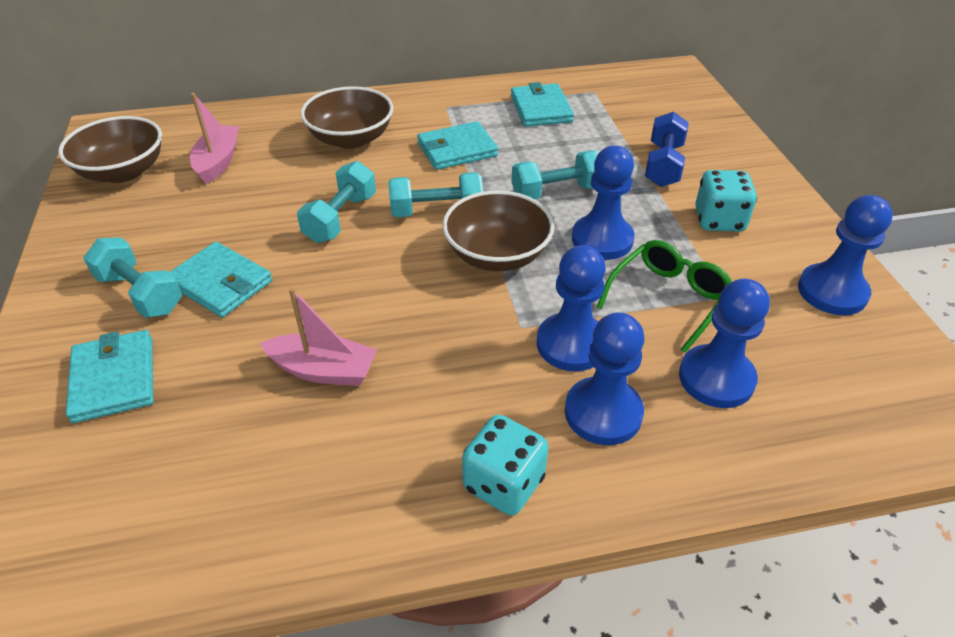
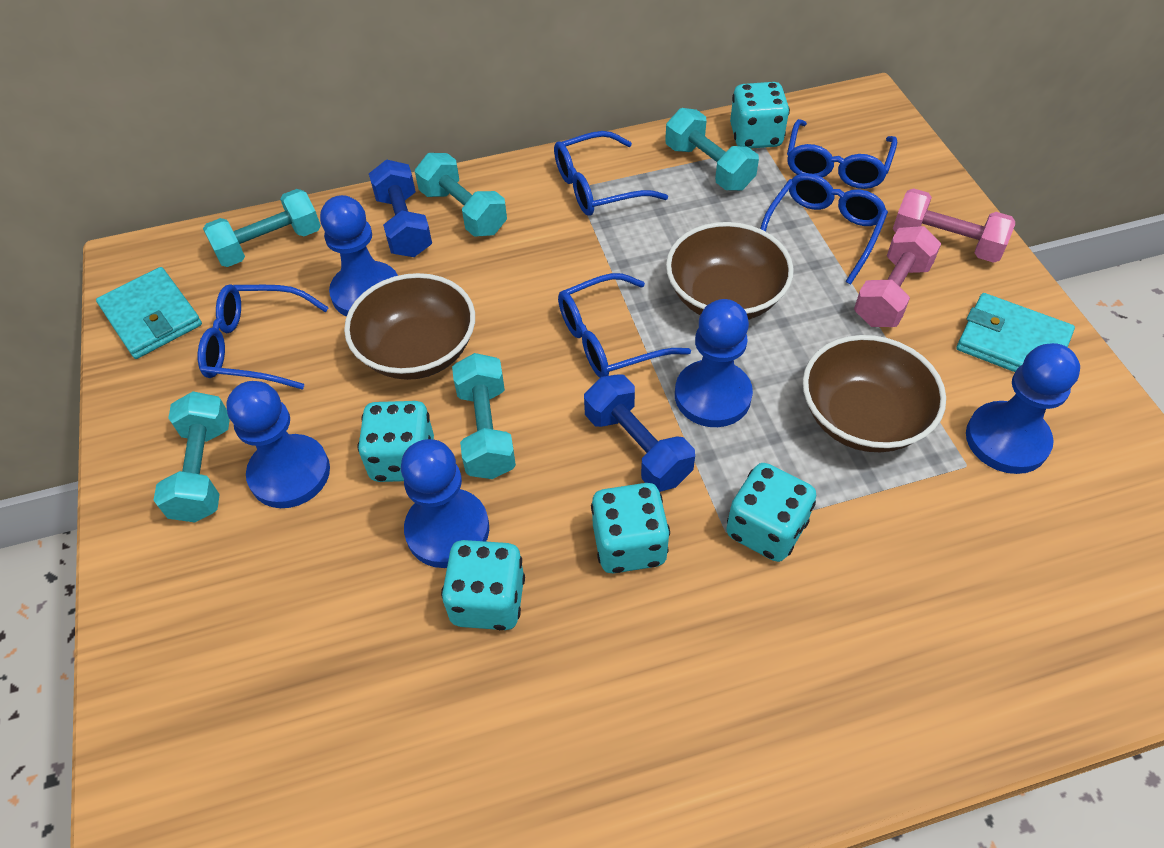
blue dumbbell: 1 -> 2
blue glasses: 0 -> 5
green glasses: 1 -> 0
pink boat: 2 -> 0
pink dumbbell: 0 -> 2
turquoise dice: 2 -> 5
turquoise dumbbell: 4 -> 5
turquoise wallet: 4 -> 2

